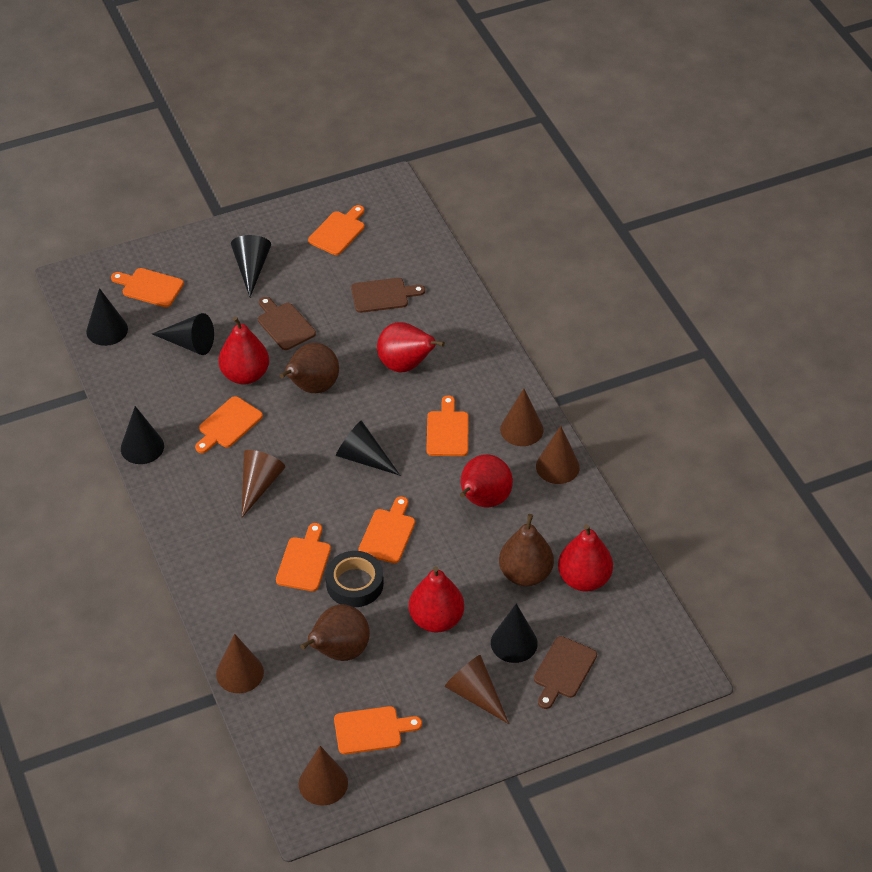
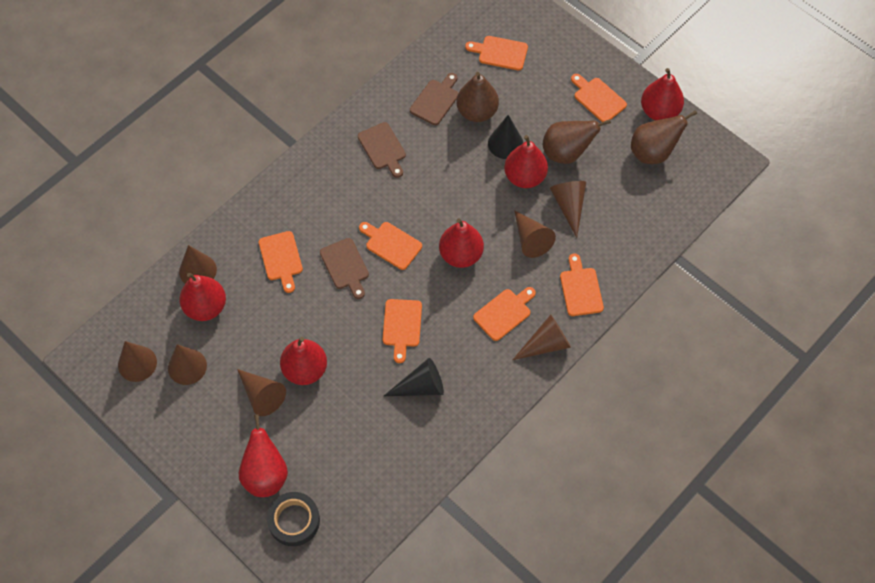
black cone: 6 -> 2
brown cone: 6 -> 7
red pear: 5 -> 6

